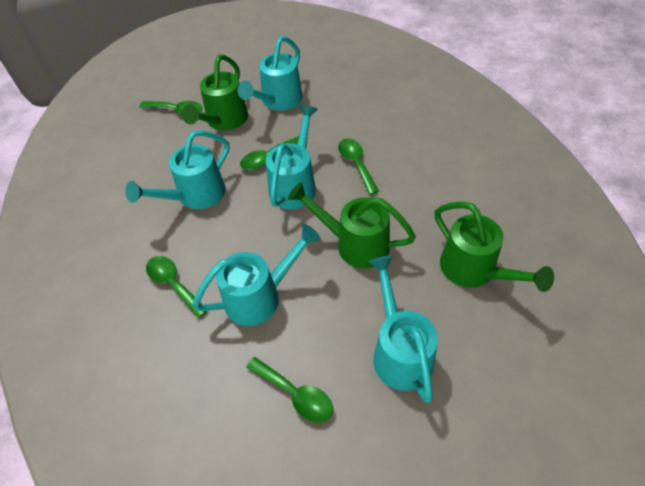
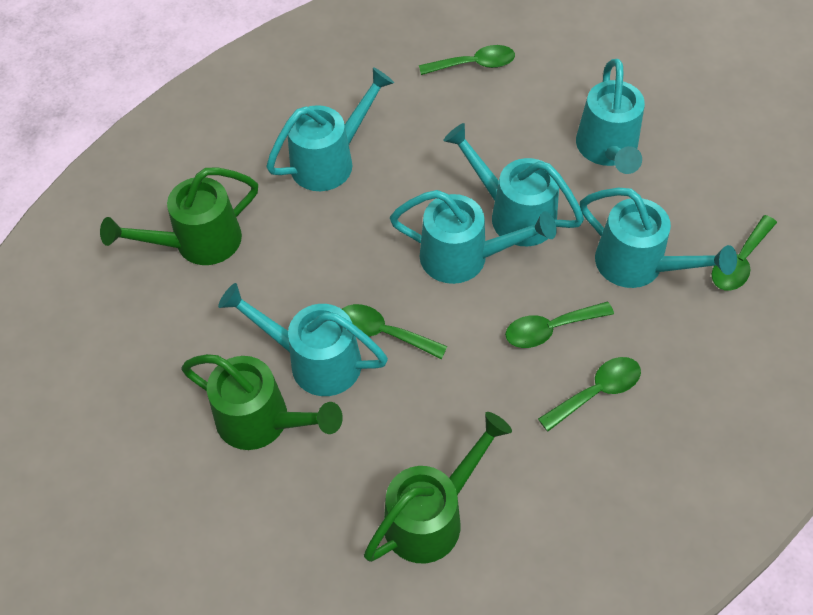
turquoise watering can: 5 -> 6

